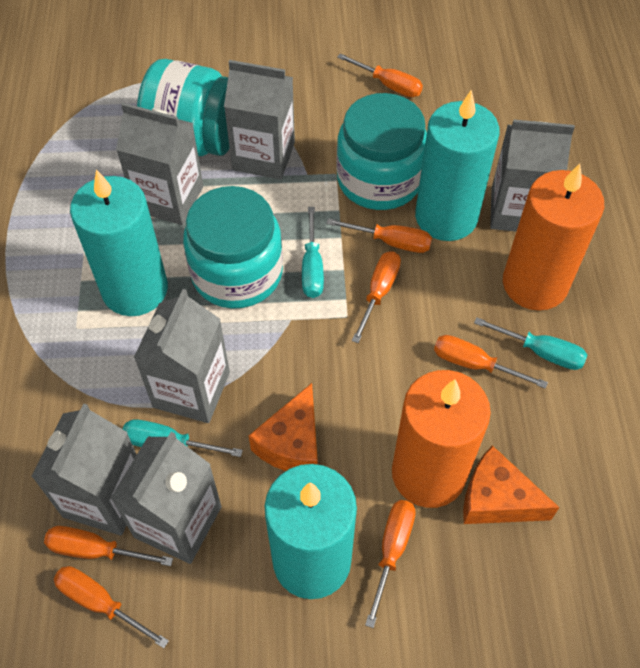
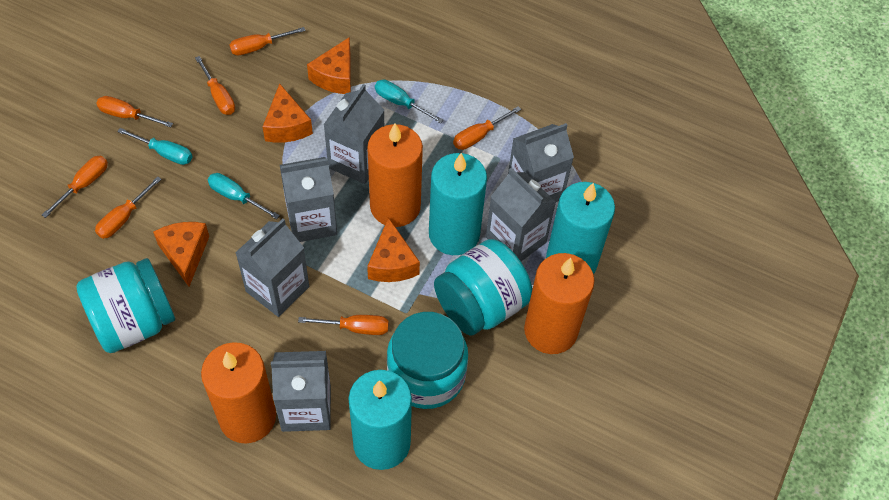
orange candle: 2 -> 3
orange cheese: 2 -> 4

